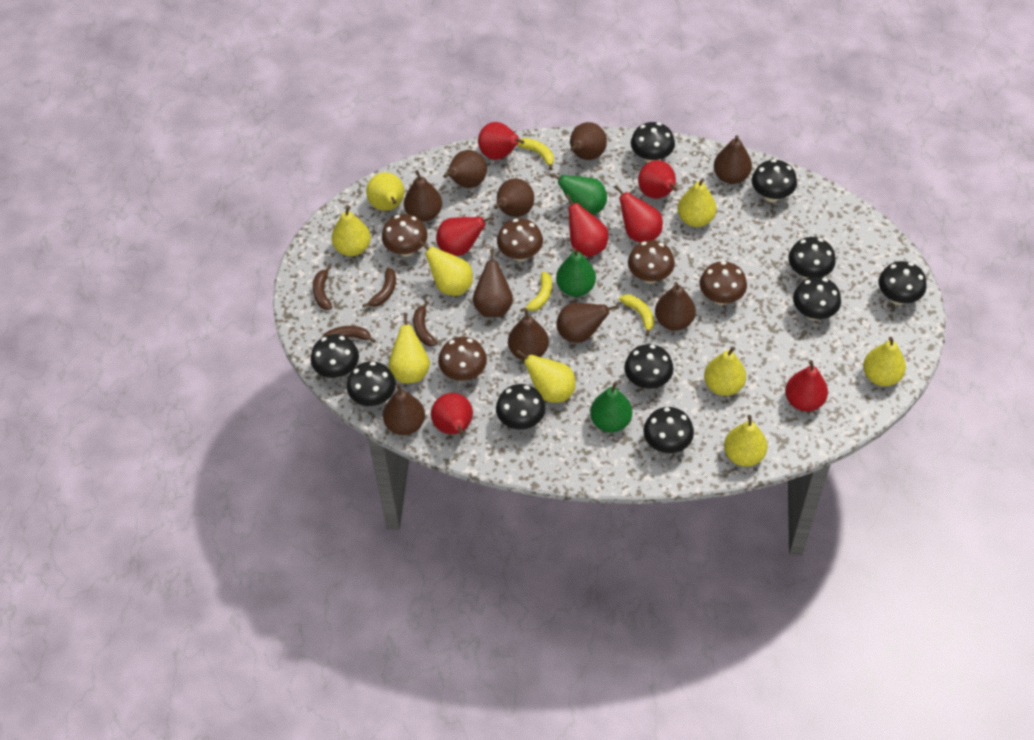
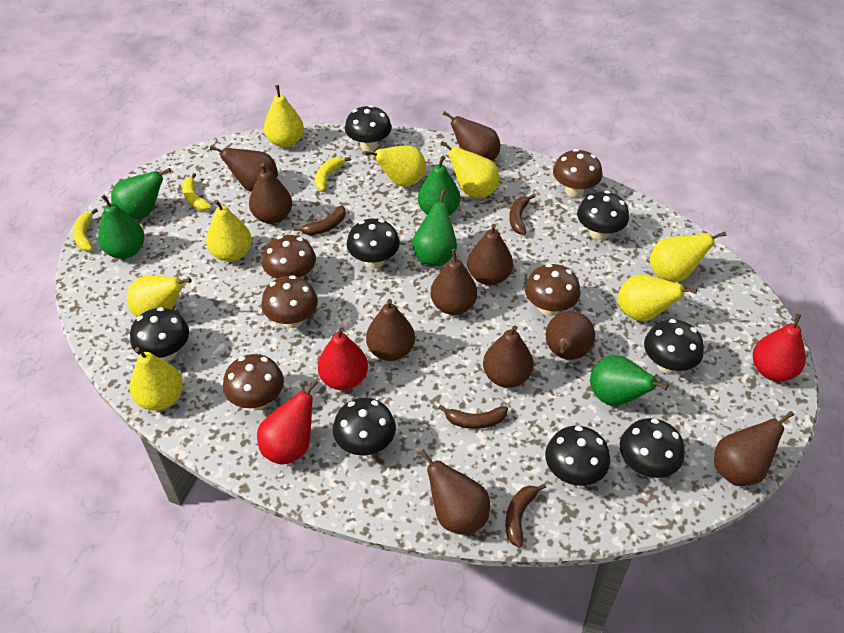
black mushroom: 10 -> 8
green pear: 3 -> 5
red pear: 7 -> 3
yellow pear: 9 -> 8

